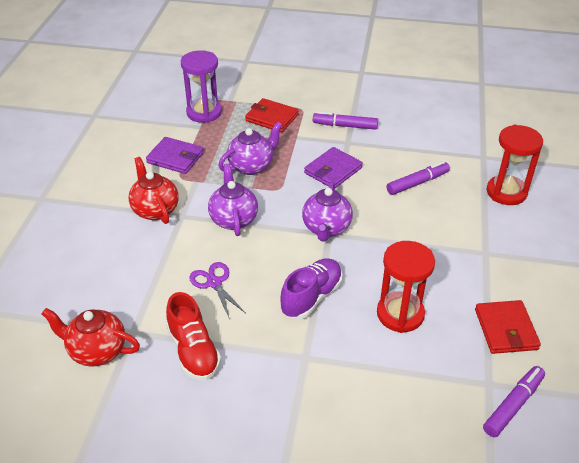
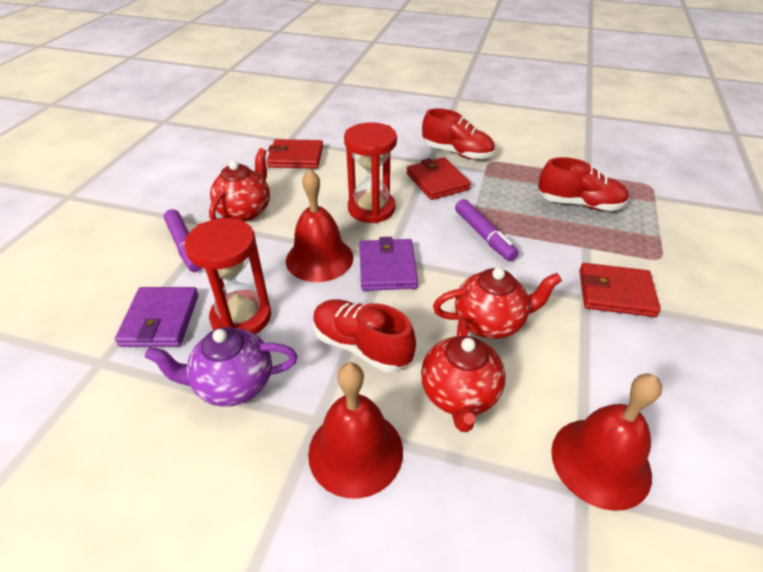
purple hourglass: 1 -> 0
purple marker: 3 -> 2
purple scissors: 1 -> 0
purple shoe: 1 -> 0
purple teapot: 3 -> 1
red bell: 0 -> 3
red shoe: 1 -> 3
red teapot: 2 -> 3
red wallet: 2 -> 3

